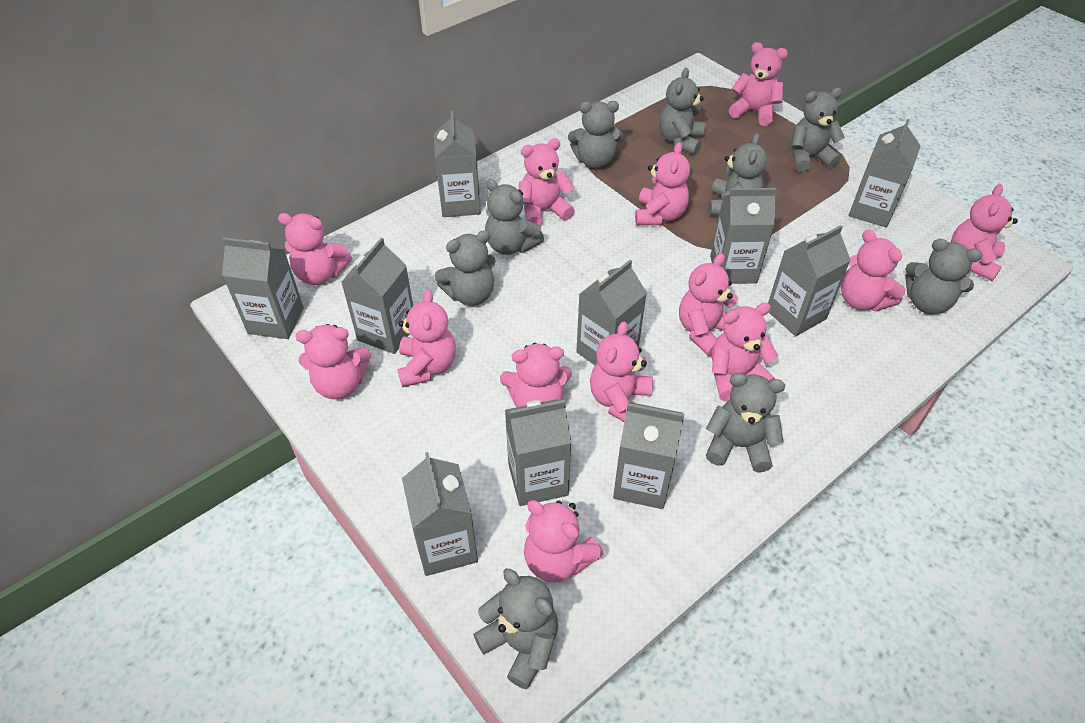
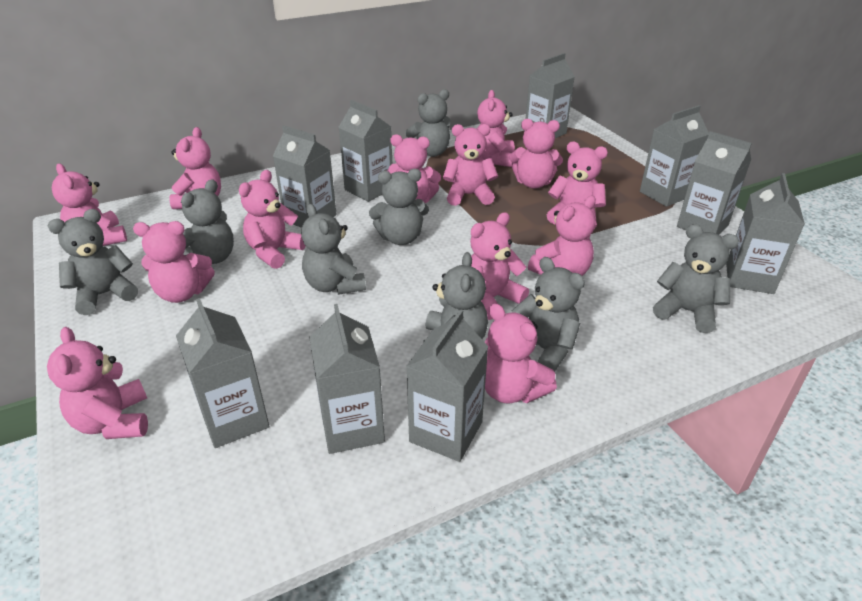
grey carton: 10 -> 9
grey teddy bear: 9 -> 8

